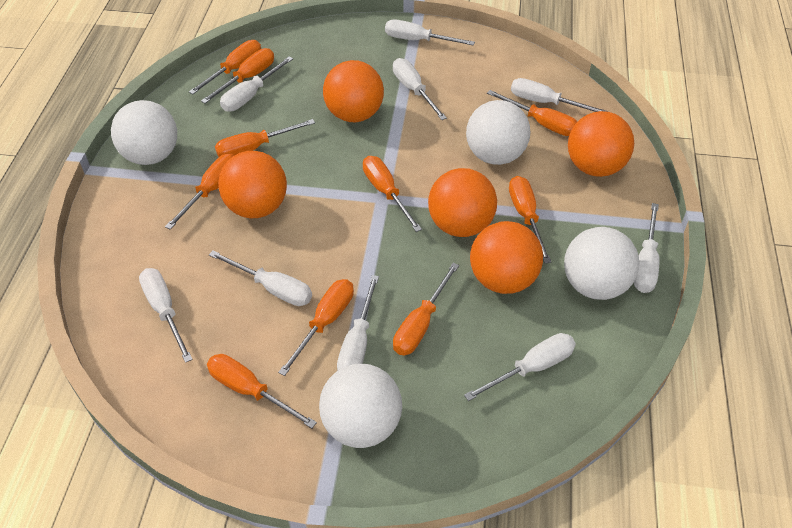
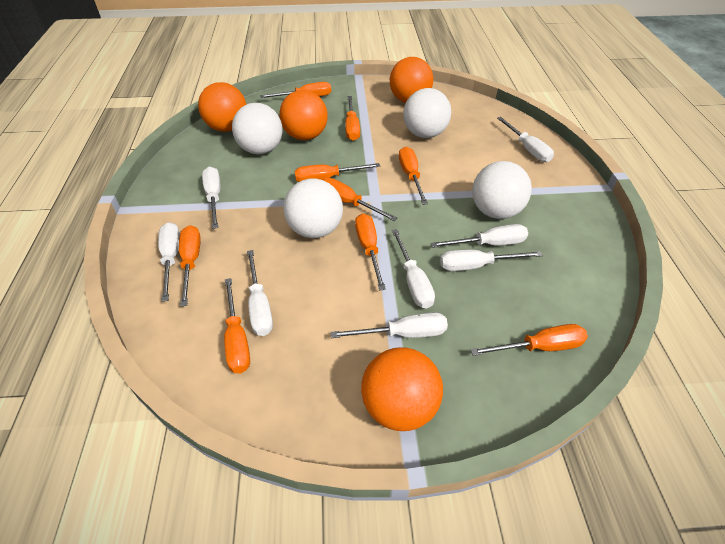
orange ball: 5 -> 4
orange screwdriver: 10 -> 9
white screwdriver: 9 -> 8

